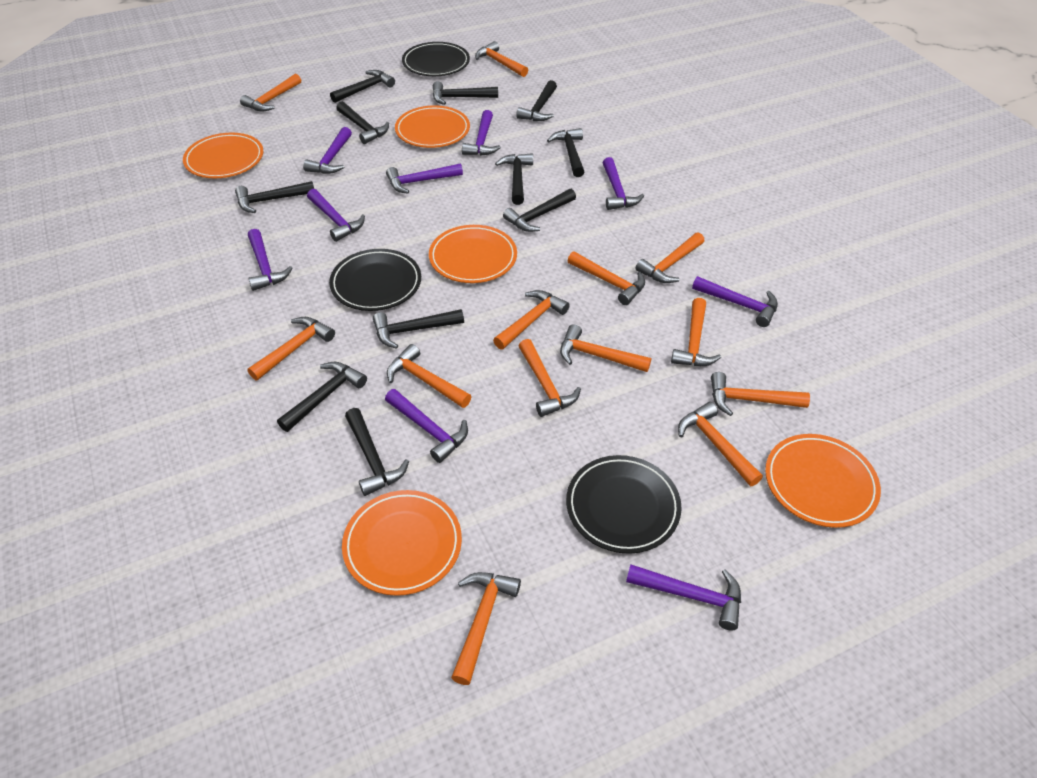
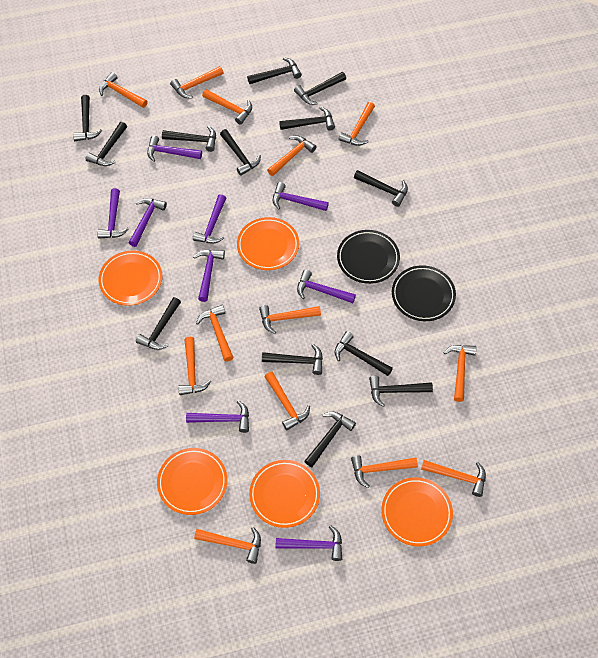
black hammer: 11 -> 13
black plate: 3 -> 2

